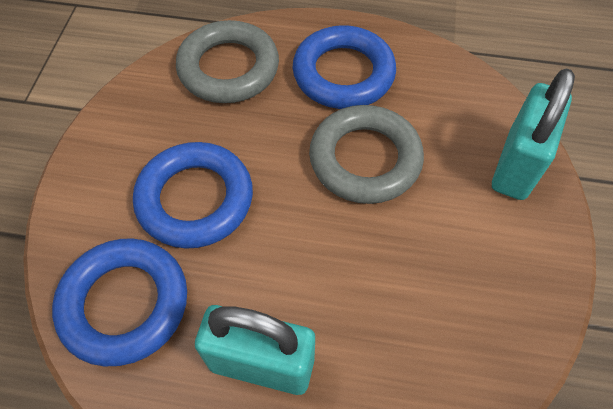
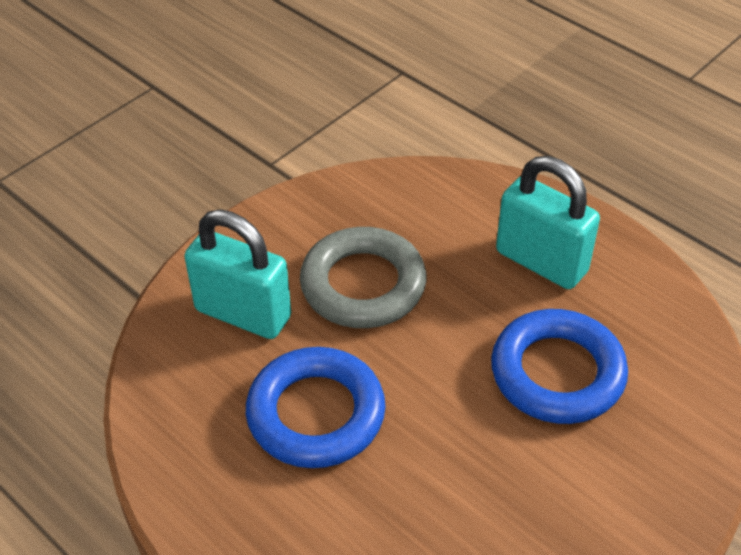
blue ring: 3 -> 2
grey ring: 2 -> 1

